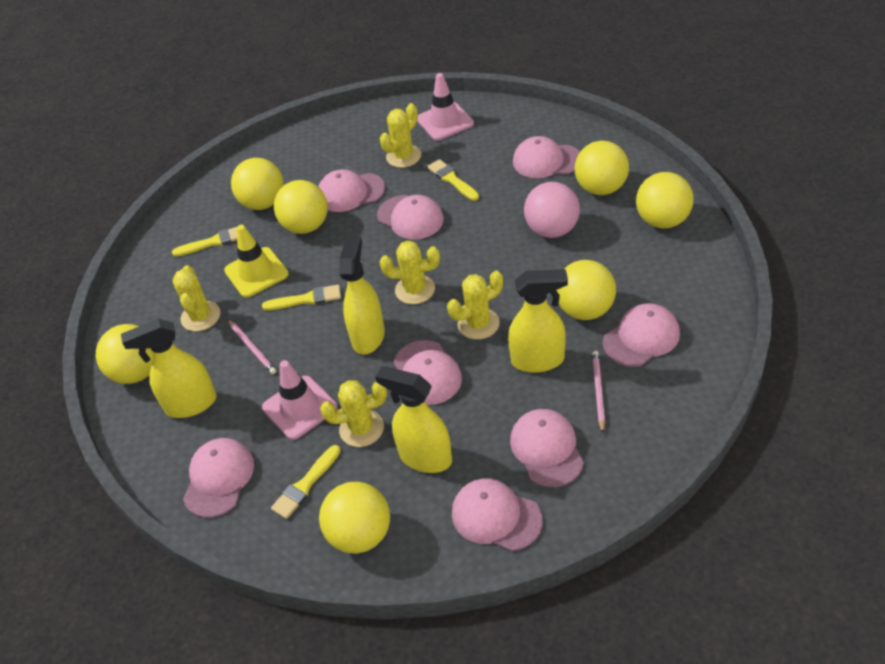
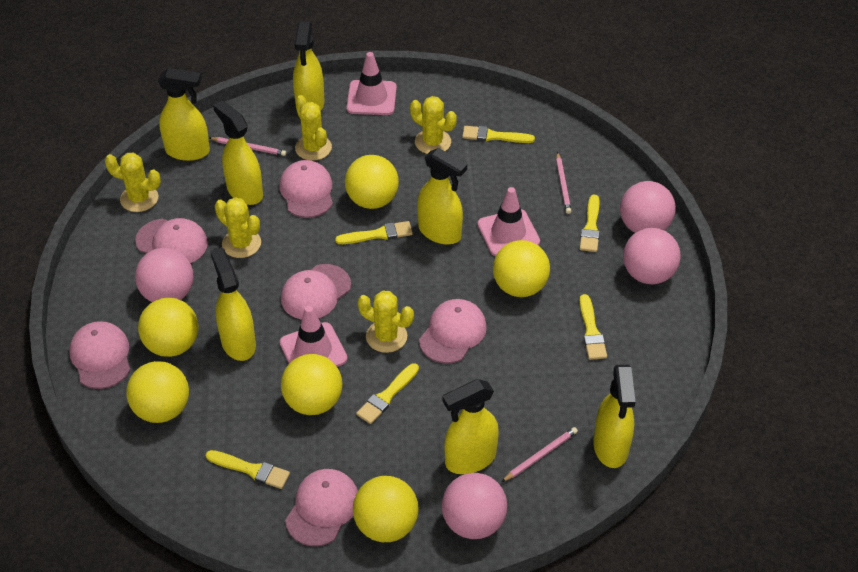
pink ball: 1 -> 4
pink cap: 8 -> 6
pink pencil: 2 -> 3
pink traffic cone: 2 -> 3
yellow ball: 7 -> 6
yellow brush: 4 -> 6
yellow spray bottle: 4 -> 7
yellow traffic cone: 1 -> 0

